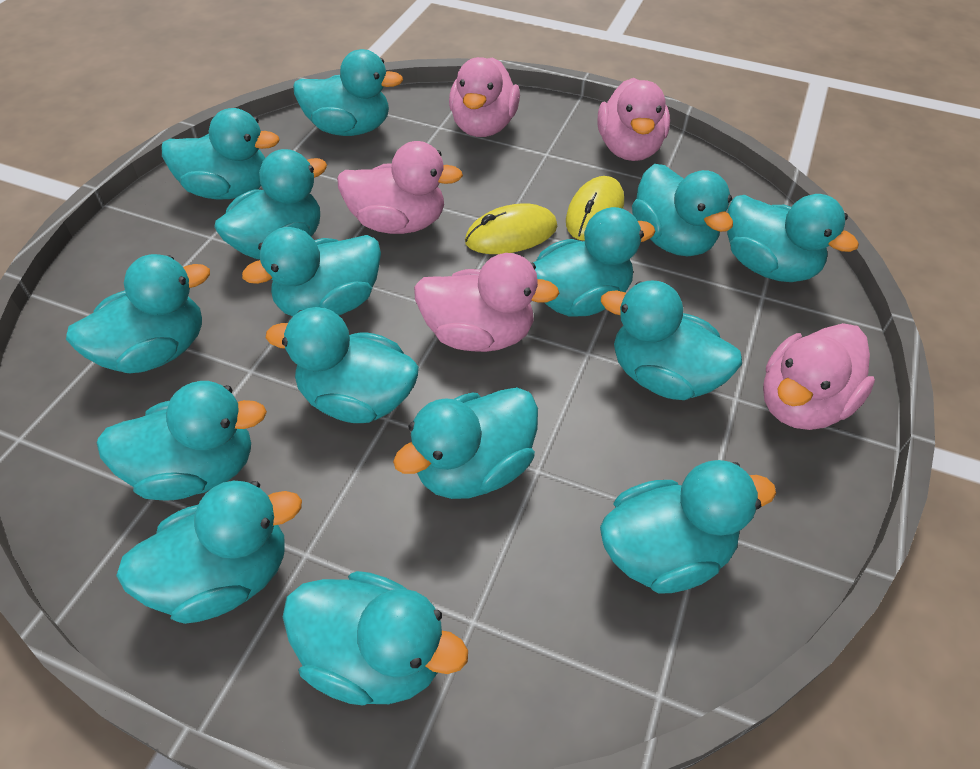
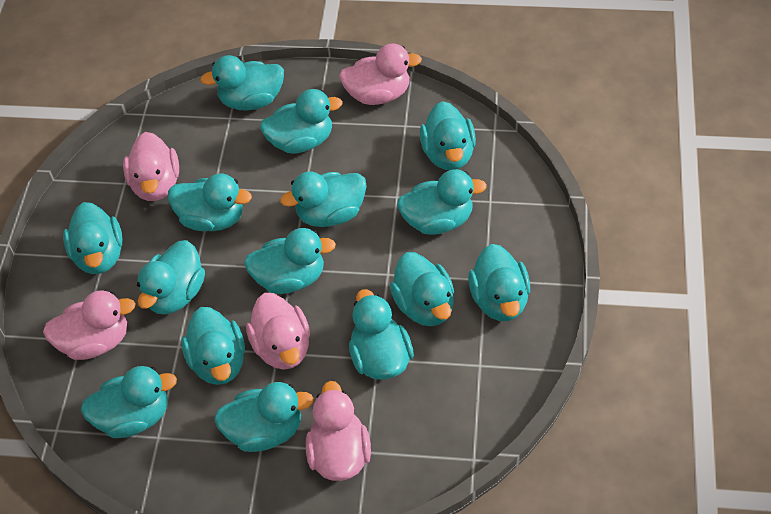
yellow mouse: 2 -> 0

